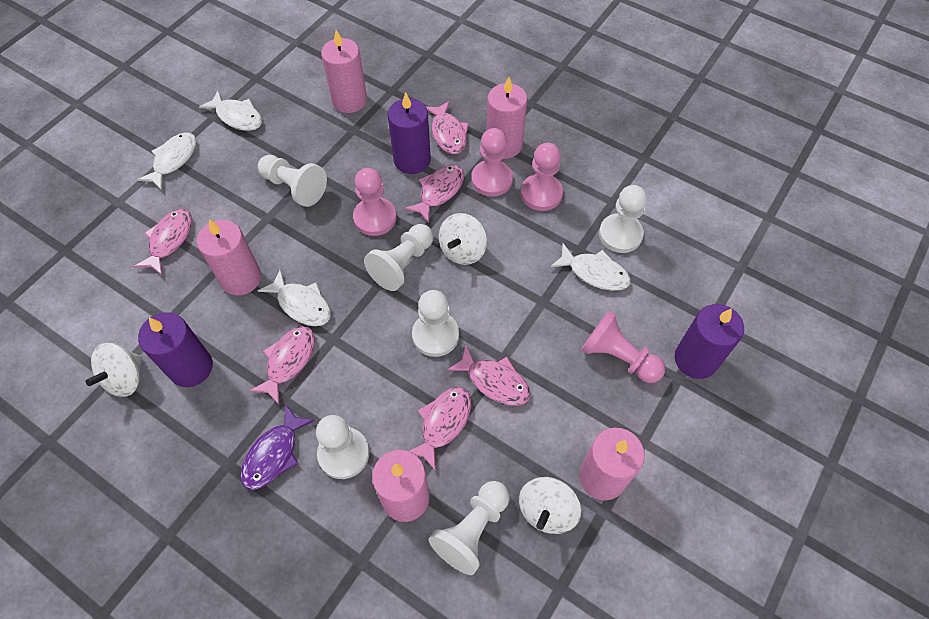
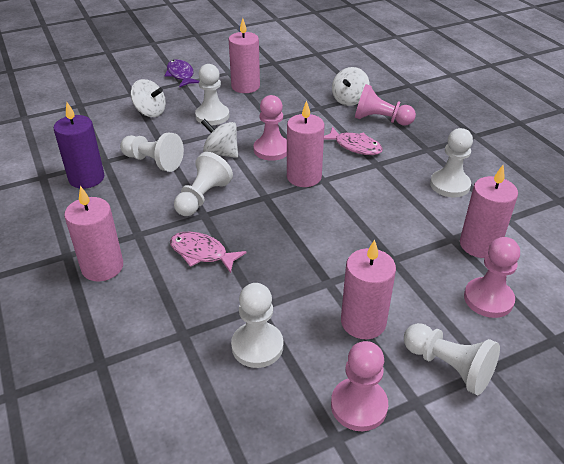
pink fish: 6 -> 2
purple candle: 3 -> 1
white fish: 4 -> 0

